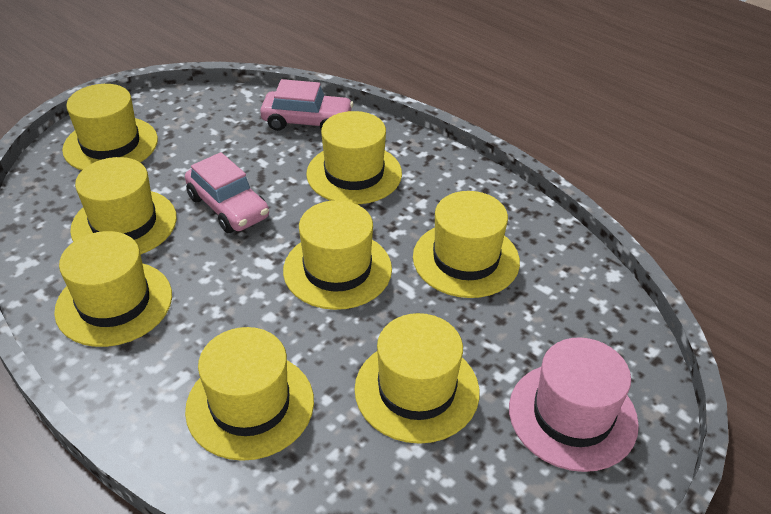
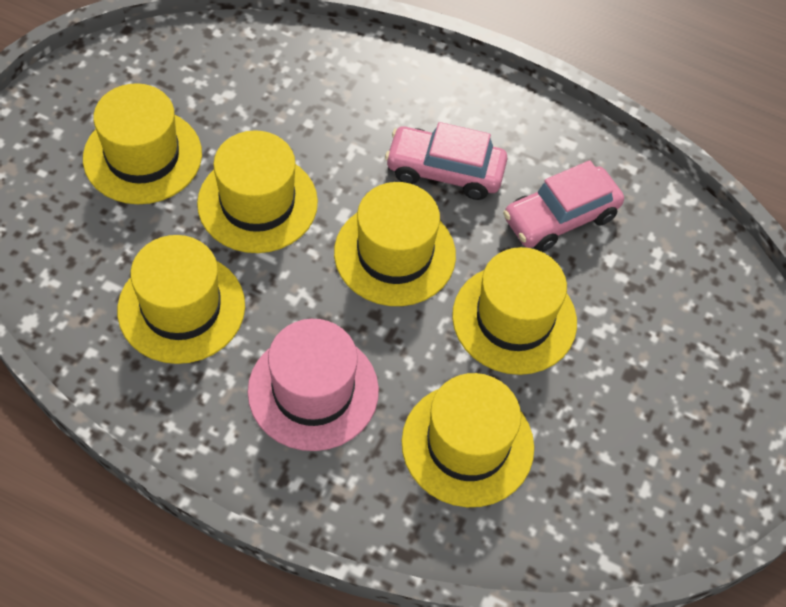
yellow hat: 8 -> 6

